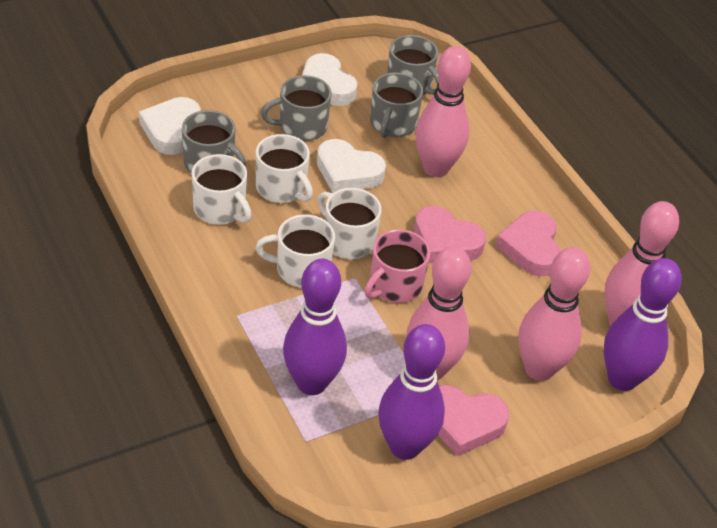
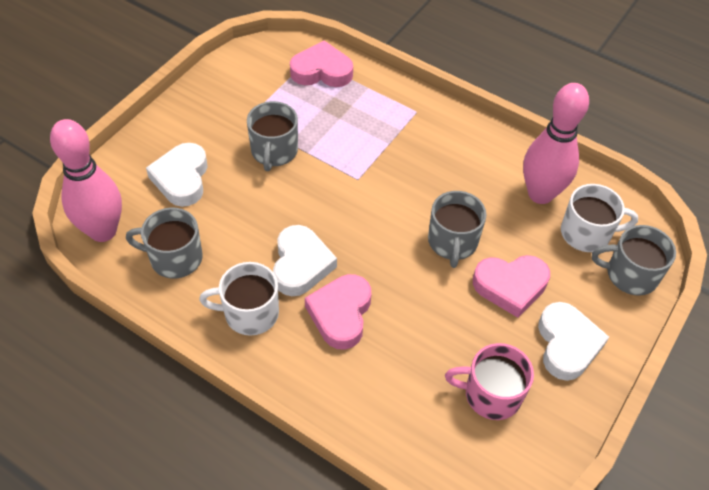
pink bowling pin: 4 -> 2
purple bowling pin: 3 -> 0
white mug: 4 -> 2

